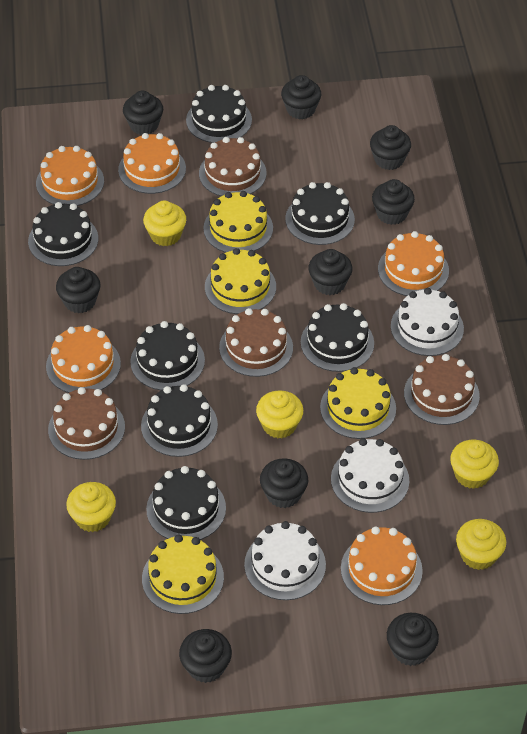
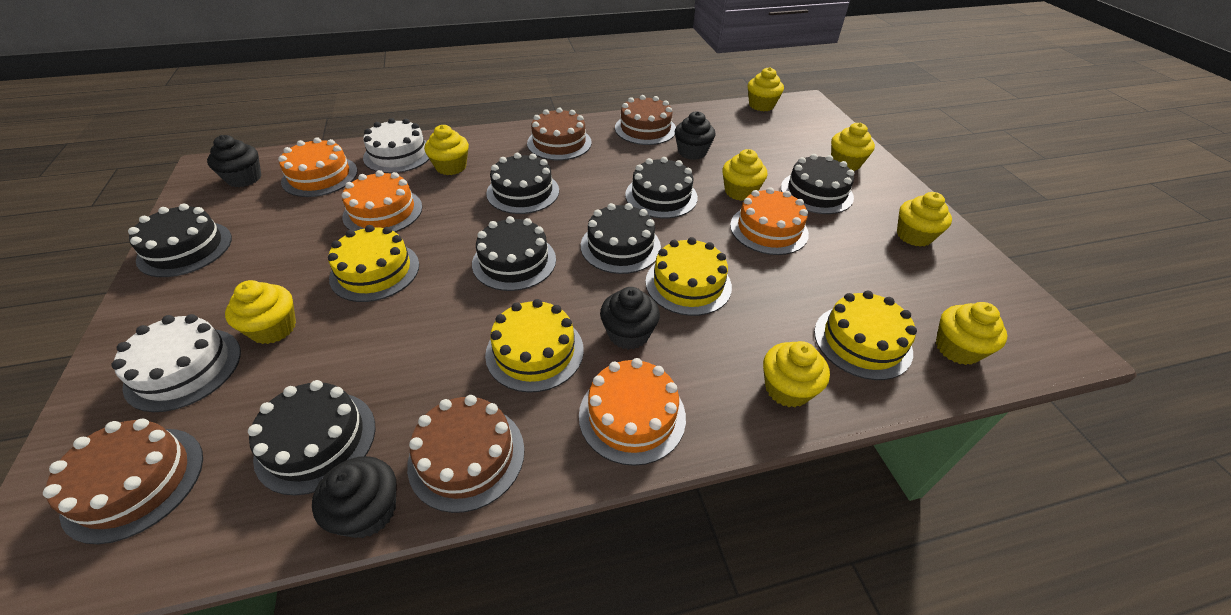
black cupcake: 9 -> 4
orange cake: 5 -> 4
white cake: 3 -> 2
yellow cupcake: 5 -> 8

